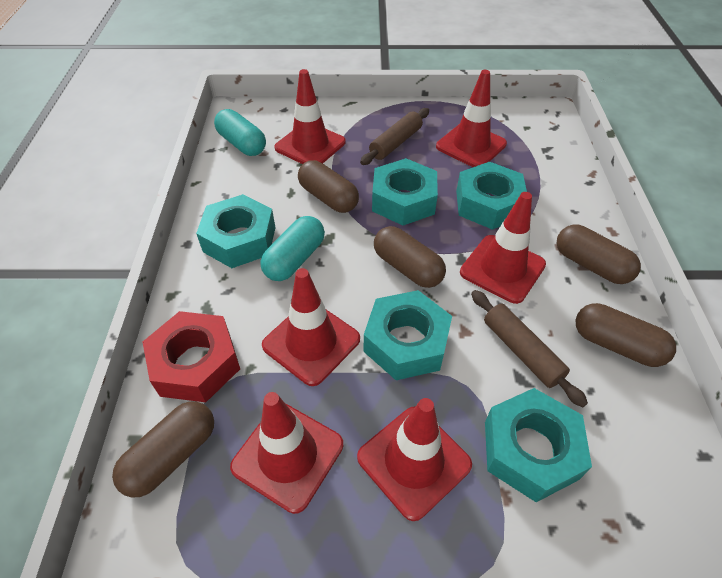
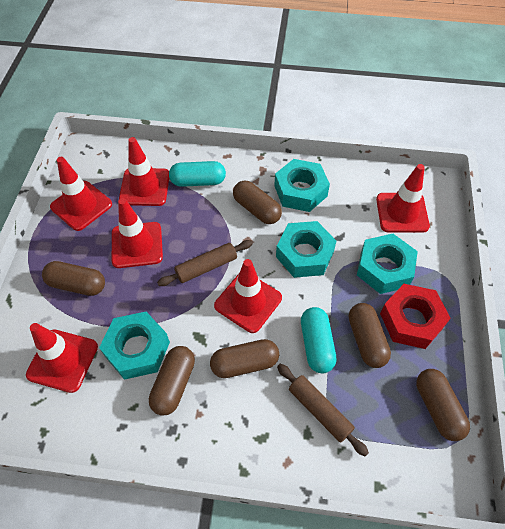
brown capsule: 5 -> 6
turquoise nut: 5 -> 4

